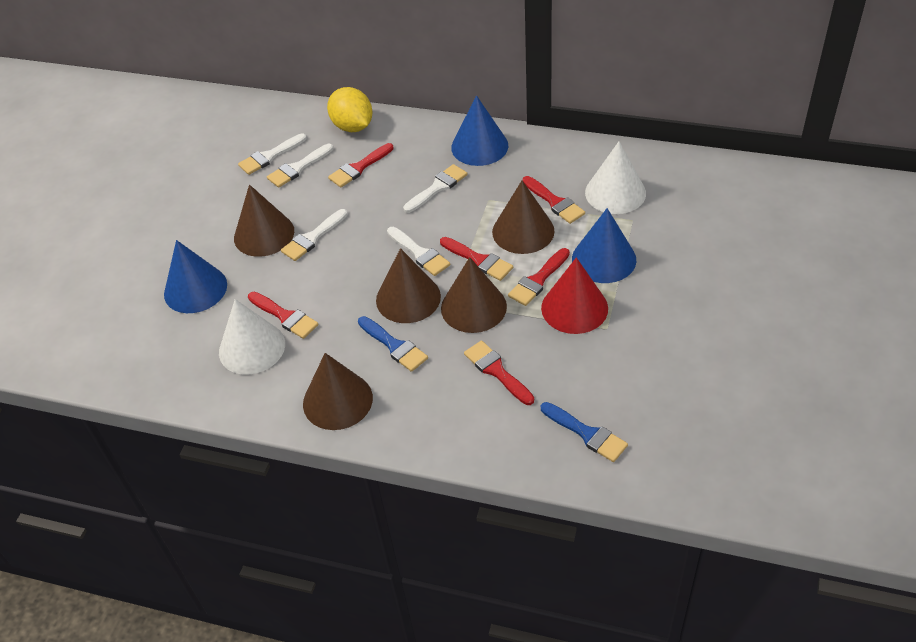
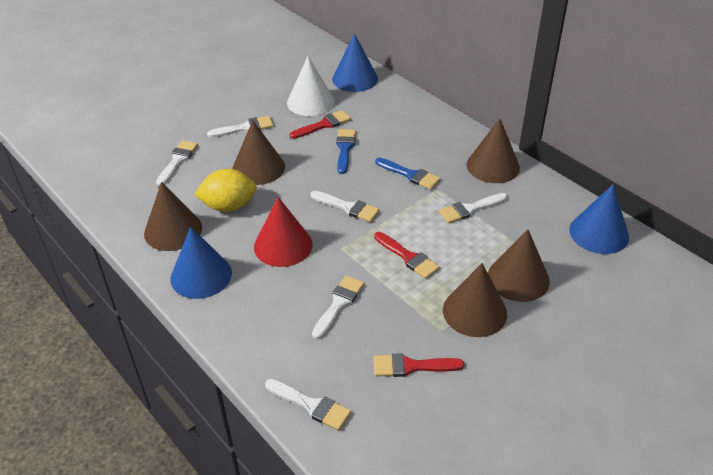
red brush: 6 -> 3
white brush: 5 -> 6
white cone: 2 -> 1

